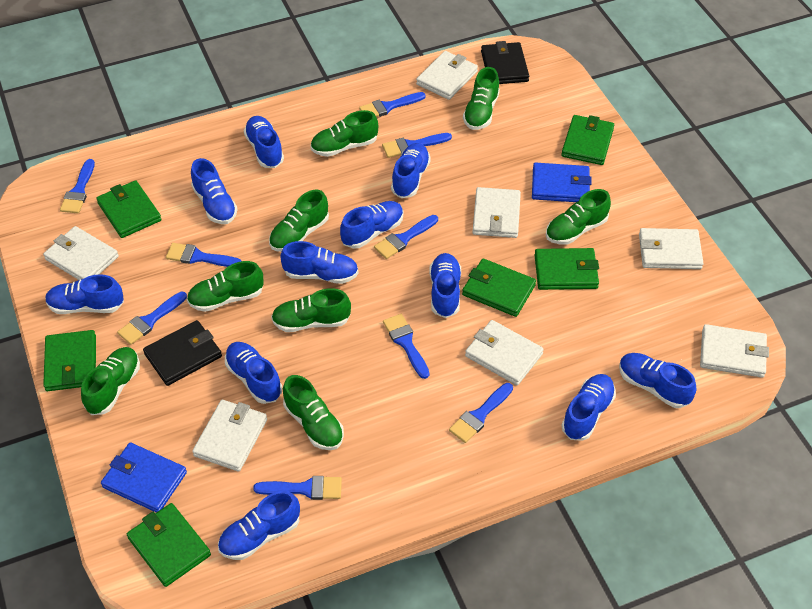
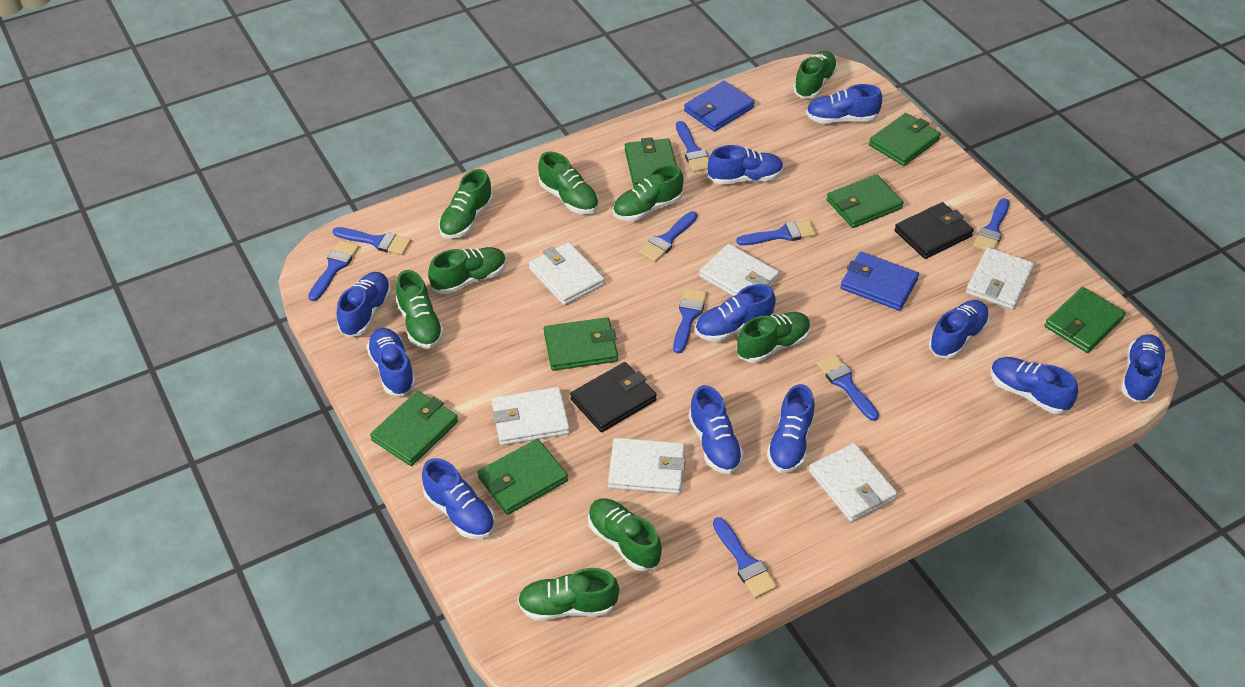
green shoe: 8 -> 9
green wallet: 6 -> 7
white wallet: 7 -> 6

